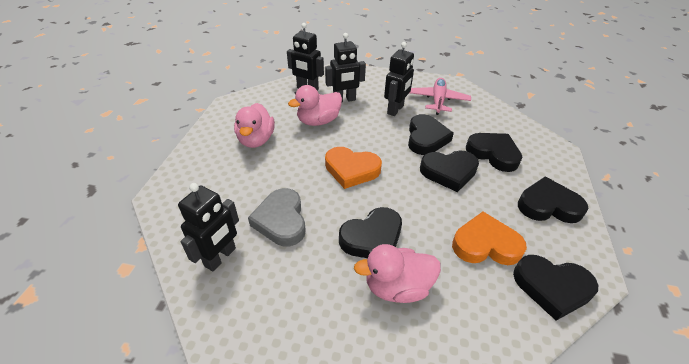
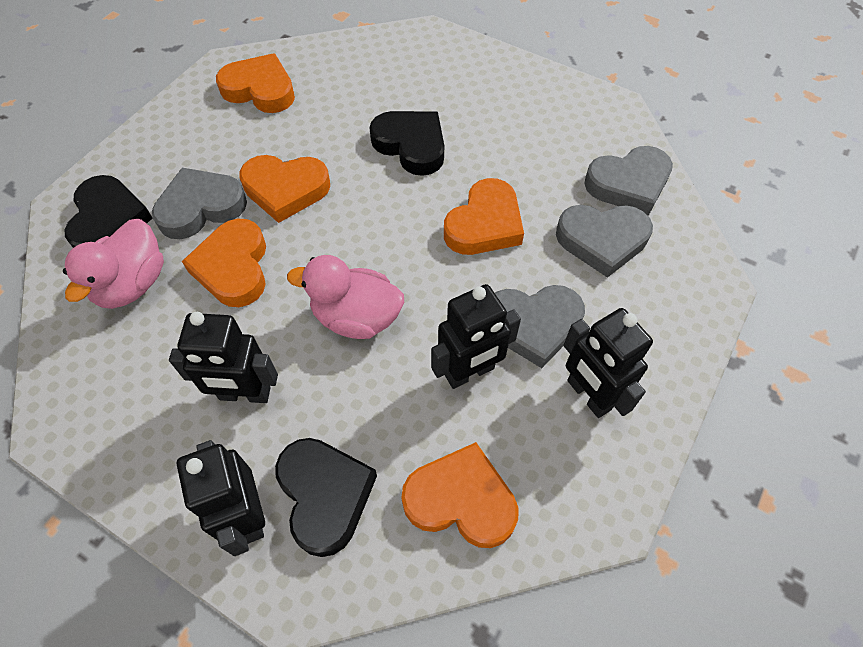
black heart: 6 -> 3
grey heart: 1 -> 4
orange heart: 2 -> 5
pink duck: 3 -> 2
pink plane: 1 -> 0

